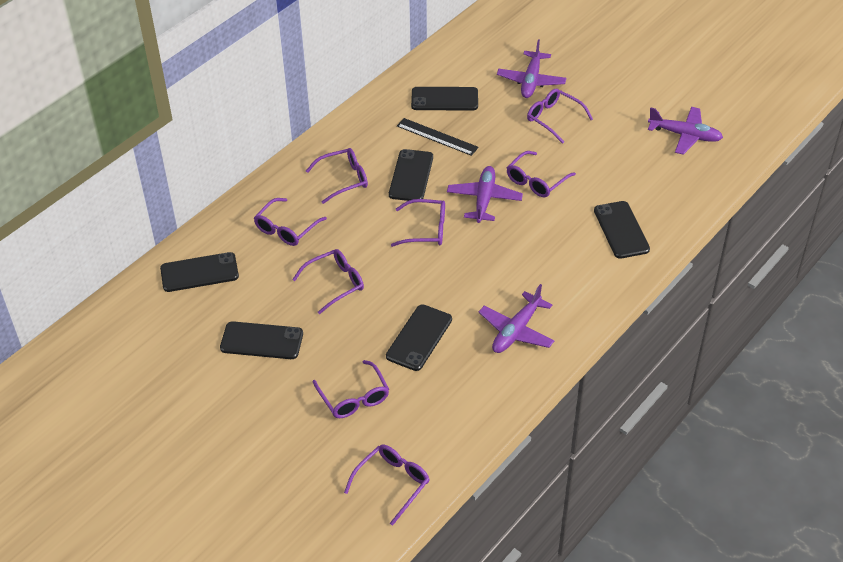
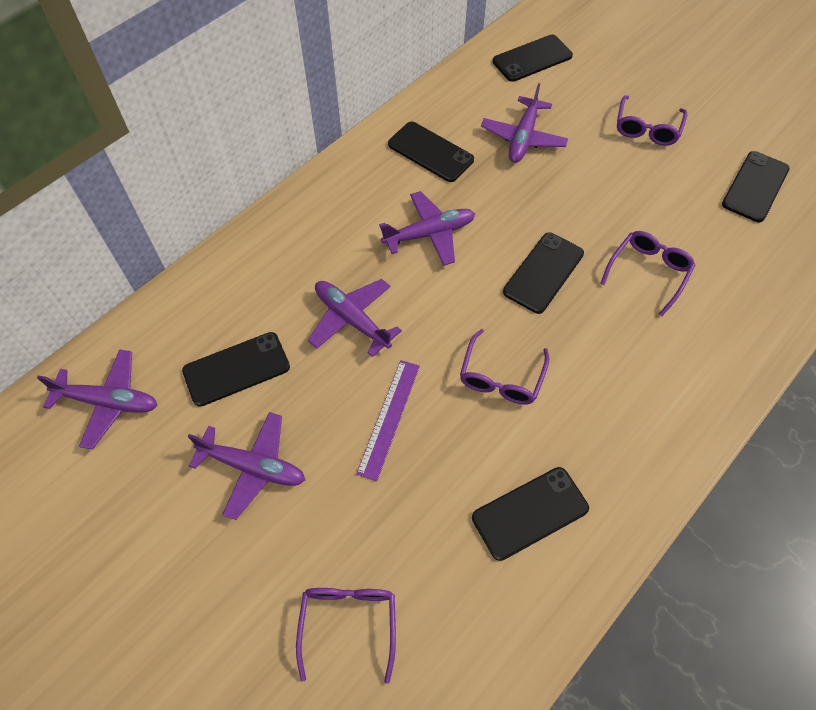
black ruler: 1 -> 0
purple glasses: 8 -> 4
purple plane: 4 -> 5
purple ruler: 0 -> 1

